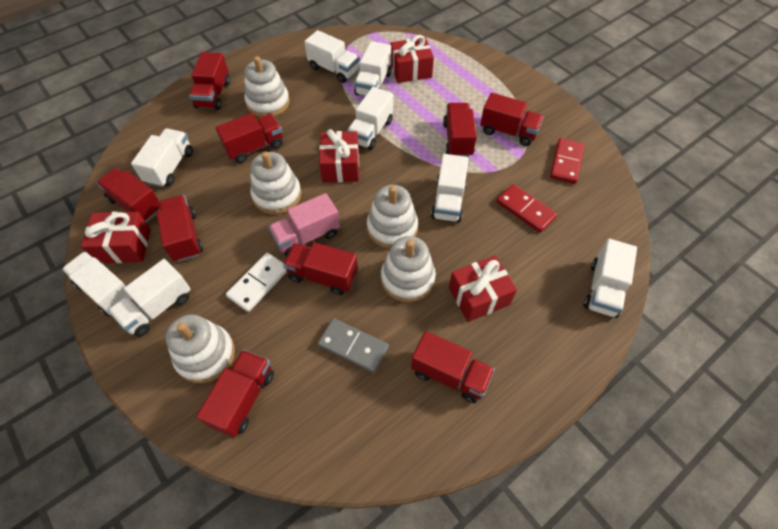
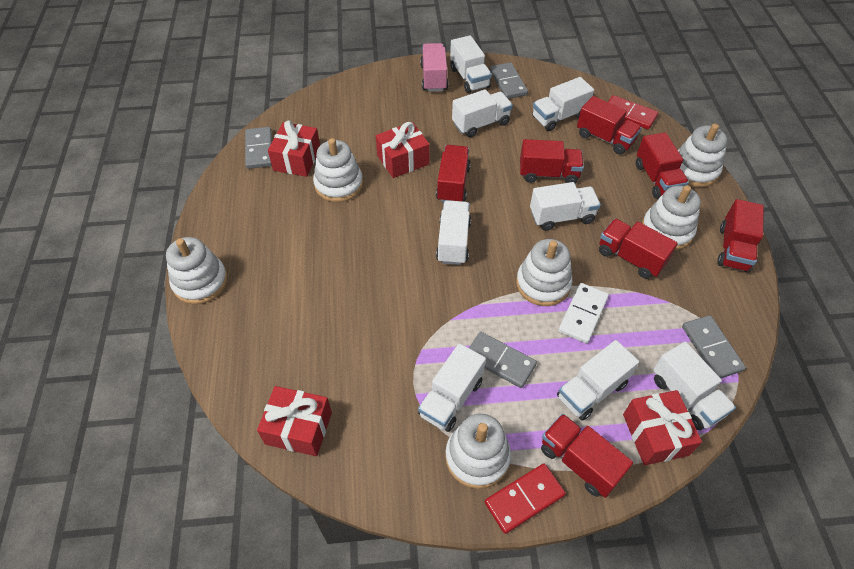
grey domino: 1 -> 4
red truck: 9 -> 7
white stacking toy: 5 -> 6

